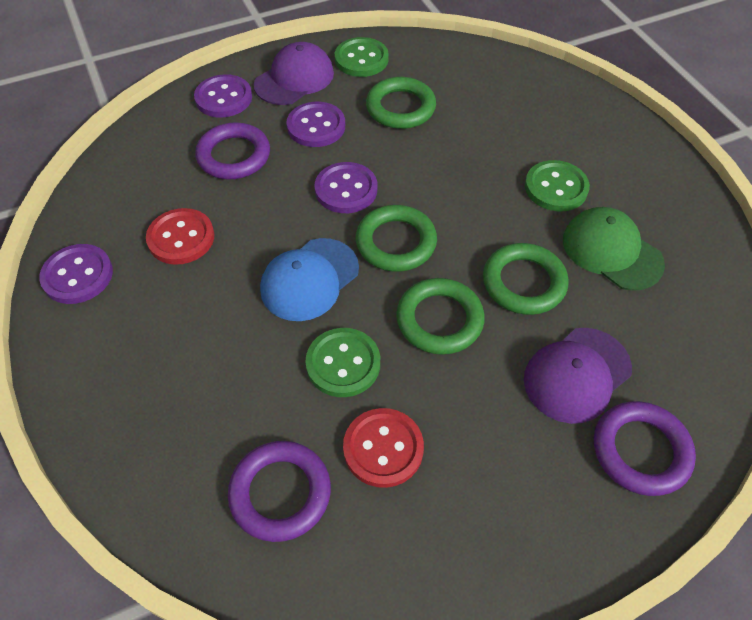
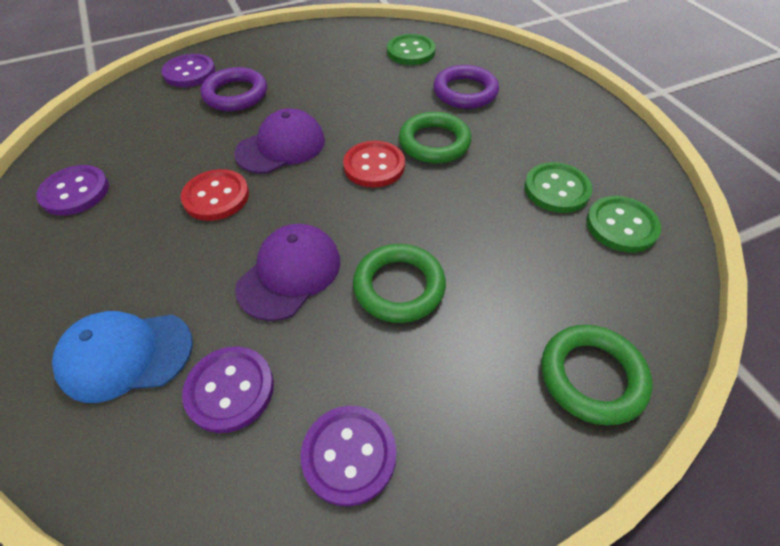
green cap: 1 -> 0
green ring: 4 -> 3
purple ring: 3 -> 2

